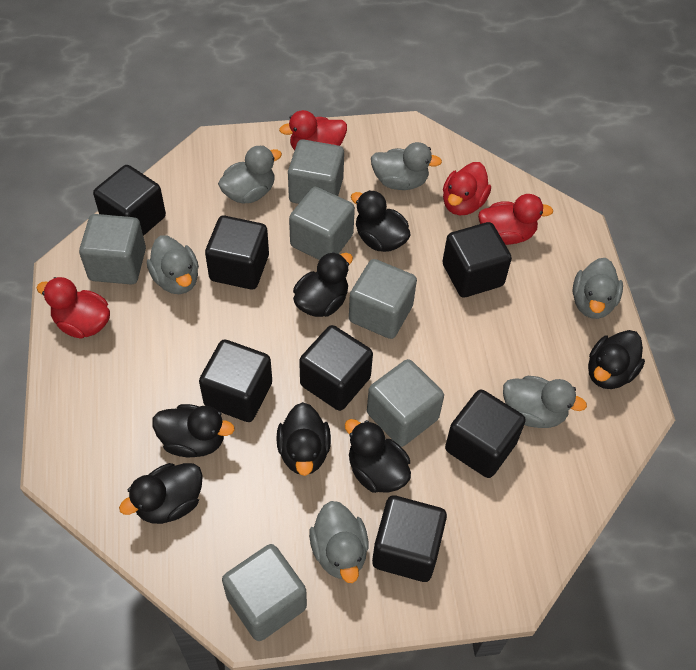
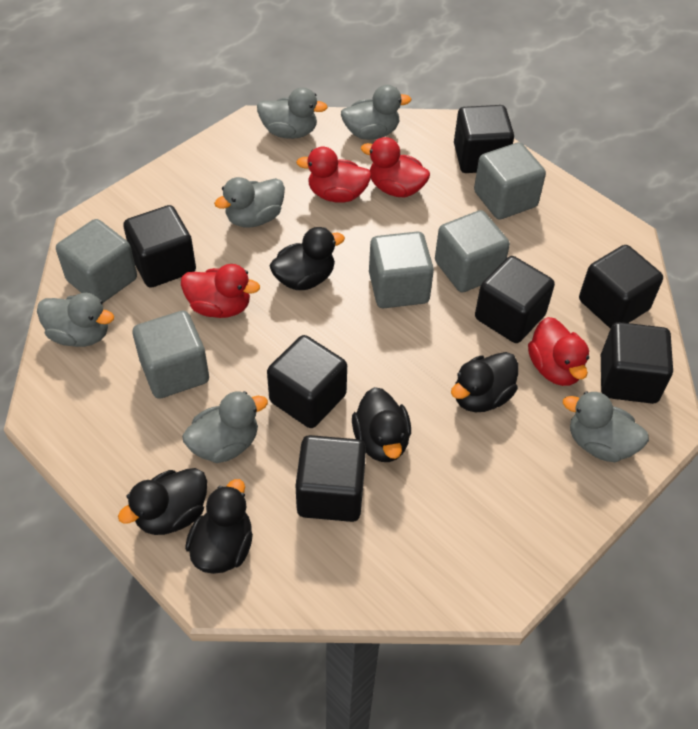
black duck: 7 -> 5
grey cube: 6 -> 5

